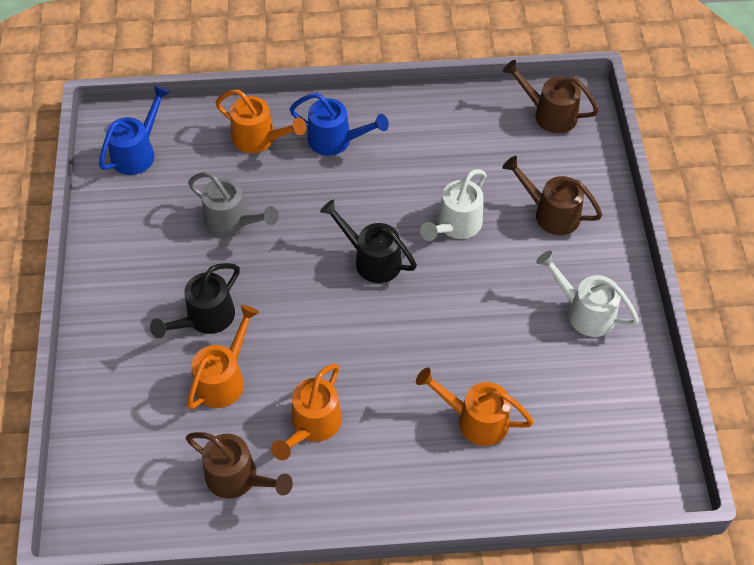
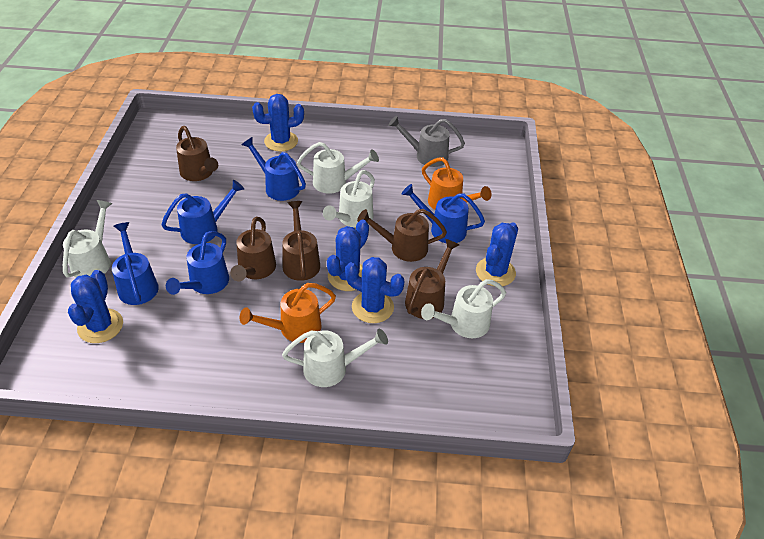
black watering can: 2 -> 0
blue cactus: 0 -> 5
blue watering can: 2 -> 5
brown watering can: 3 -> 5
orange watering can: 4 -> 2
white watering can: 2 -> 5

